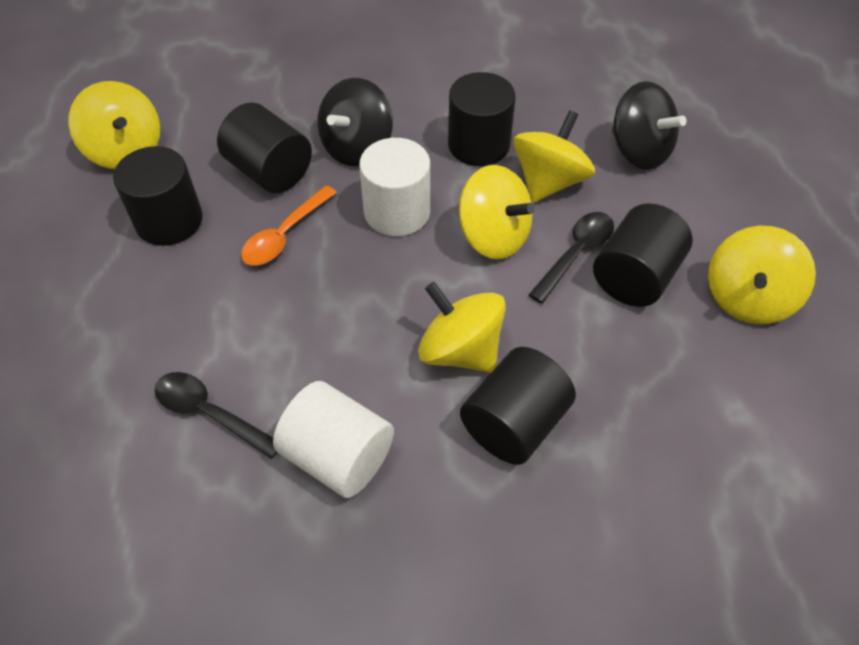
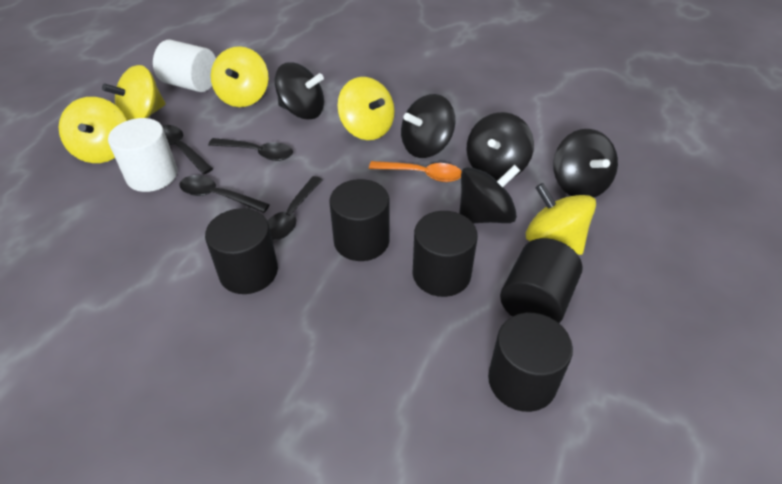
black spinning top: 2 -> 5
black spoon: 2 -> 4

